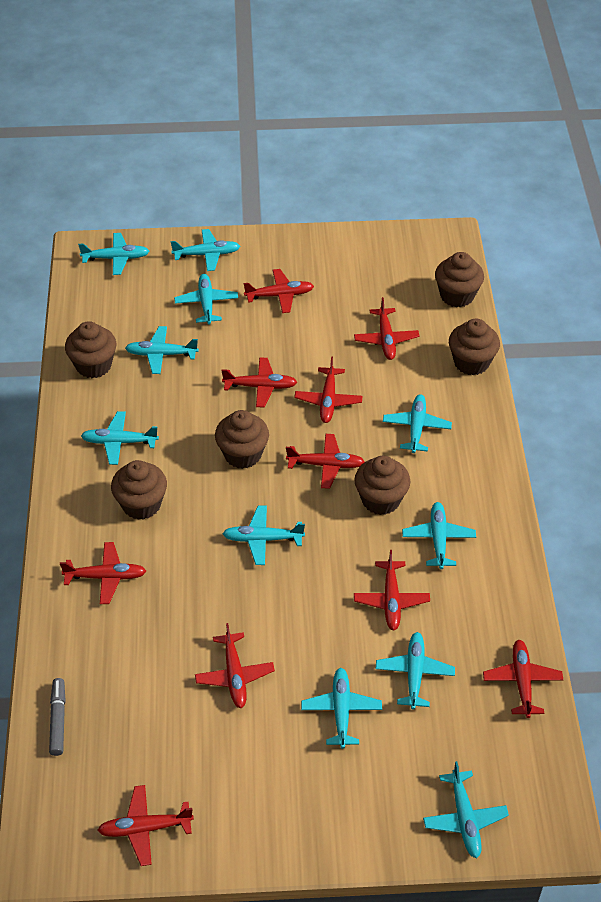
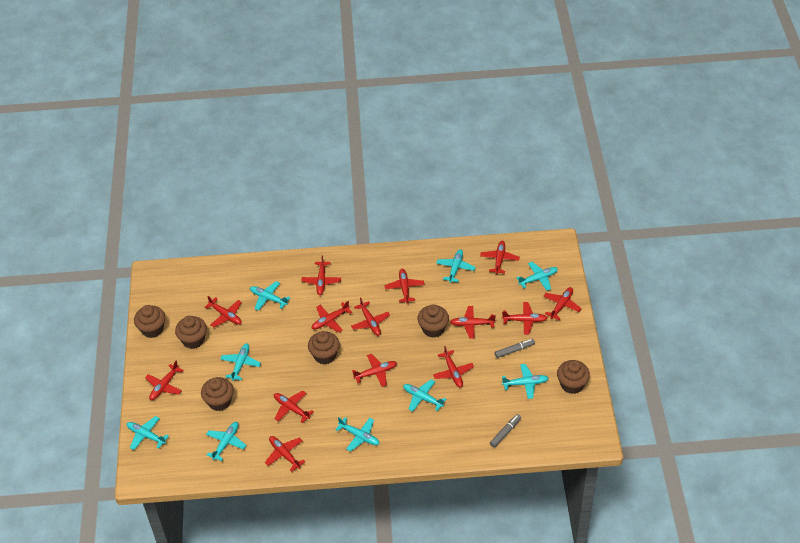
grey marker: 1 -> 2
red plane: 10 -> 14
turquoise plane: 11 -> 9

